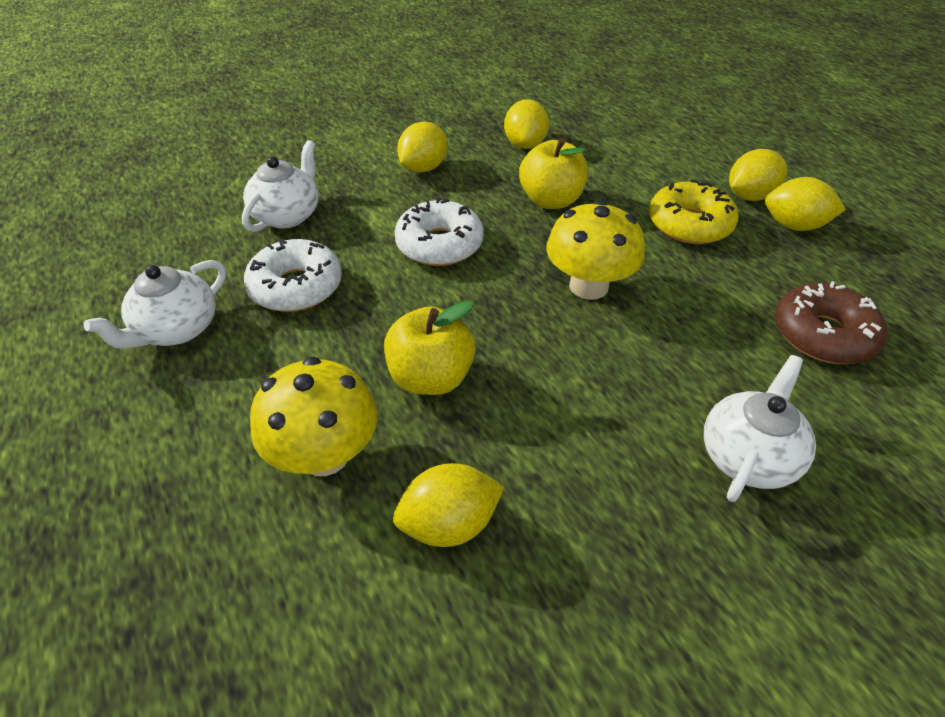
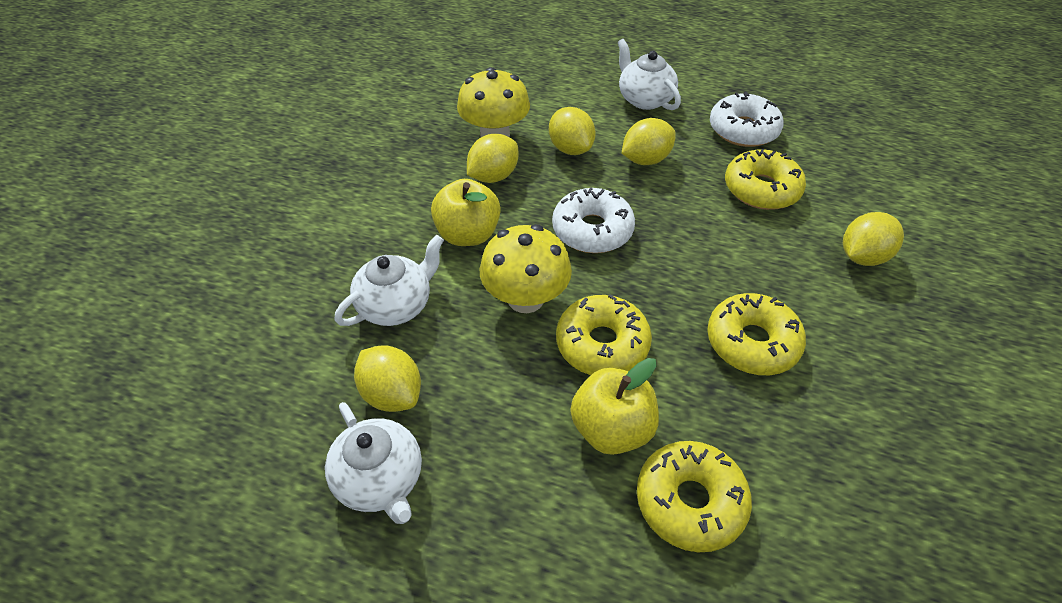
brown donut: 1 -> 0
yellow donut: 1 -> 4

